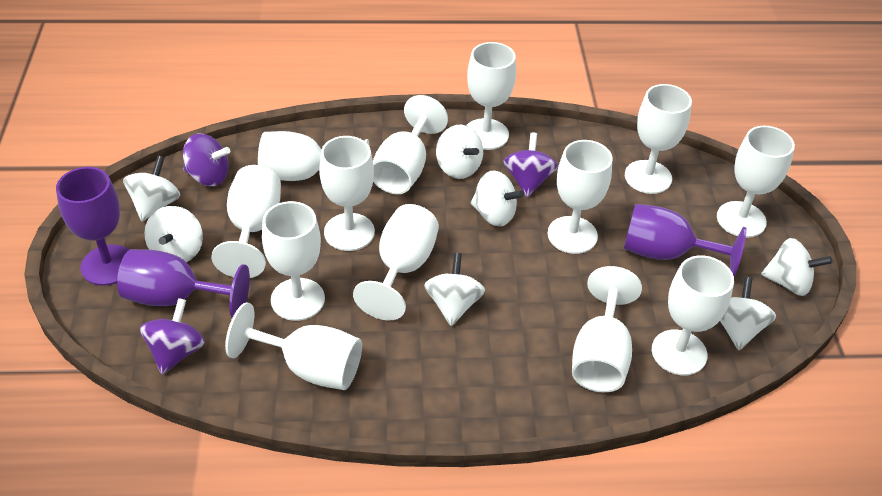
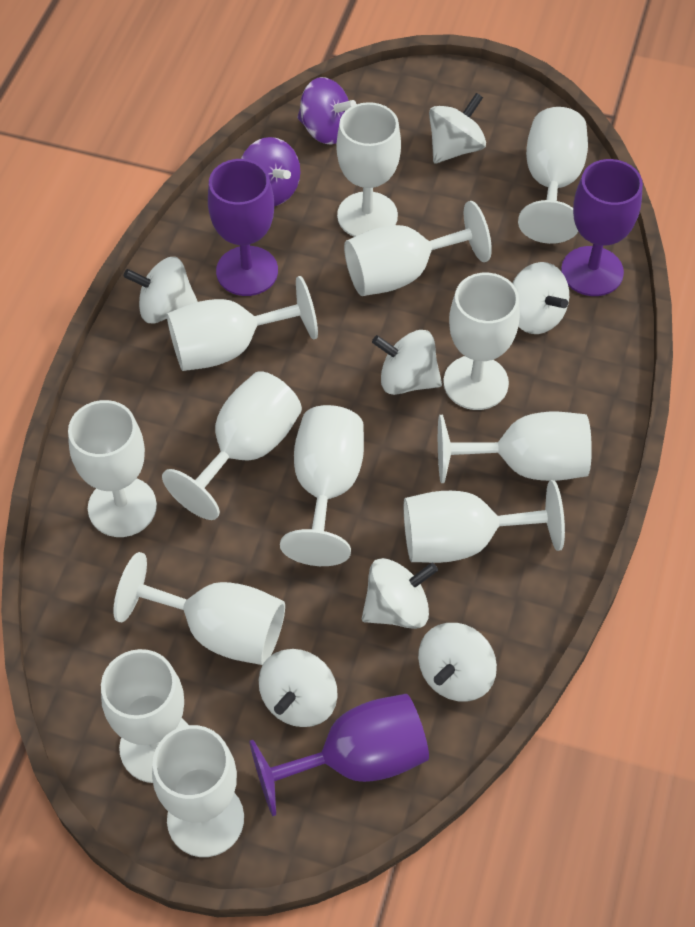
purple spinning top: 3 -> 2

